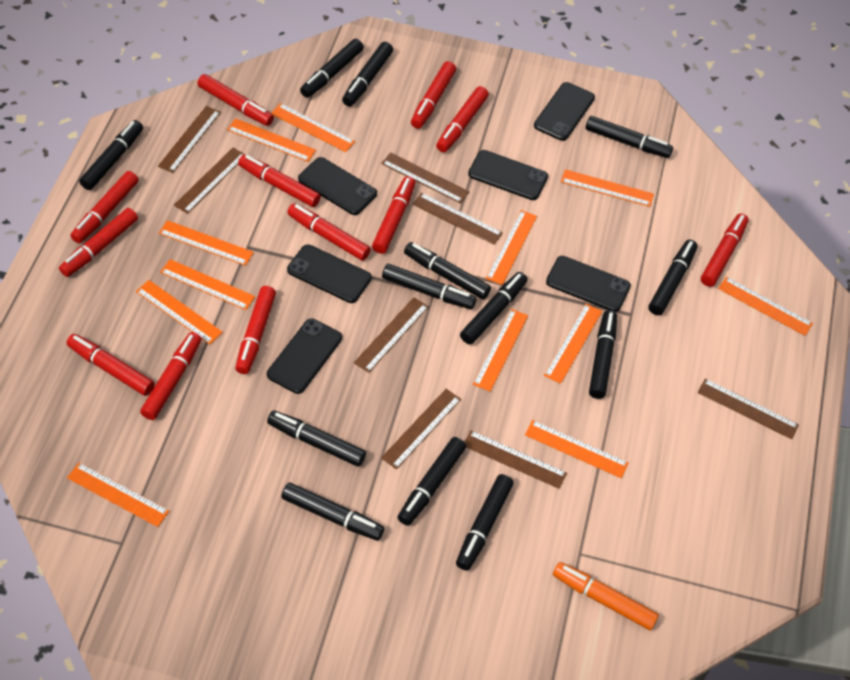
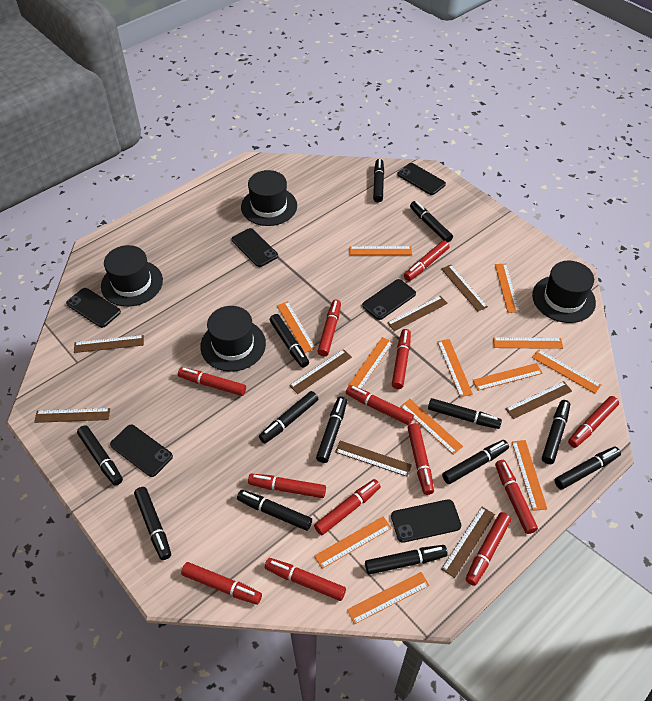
black hat: 0 -> 4
orange marker: 1 -> 0
red marker: 12 -> 13

